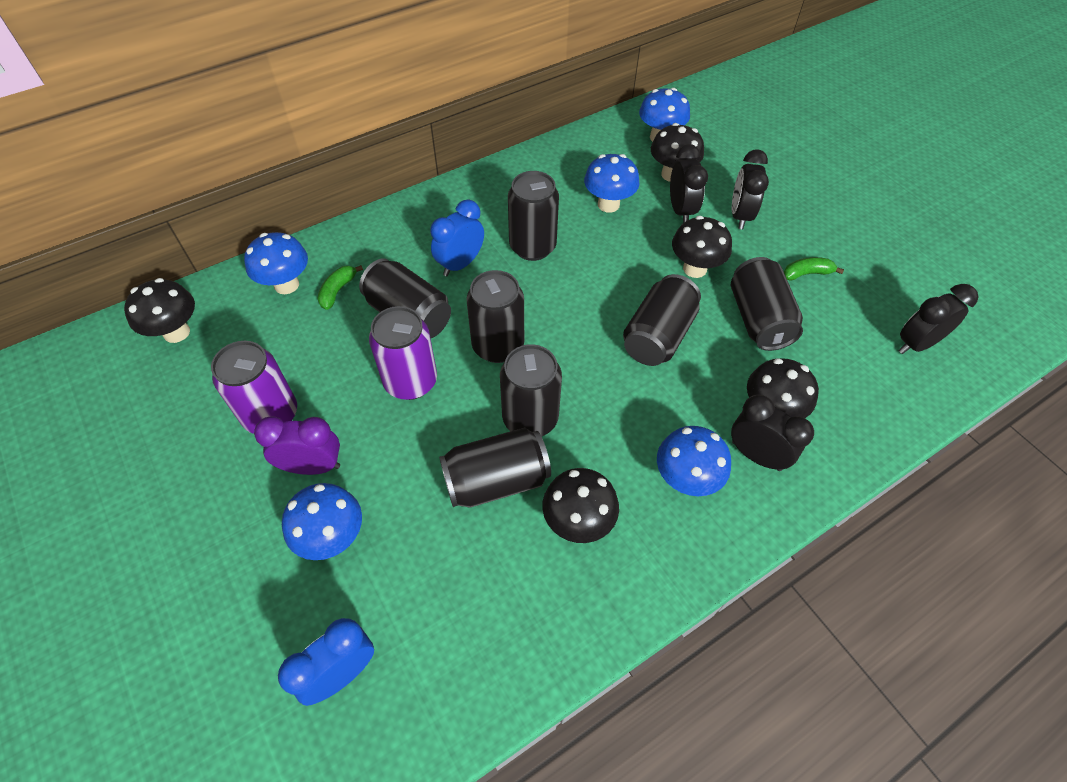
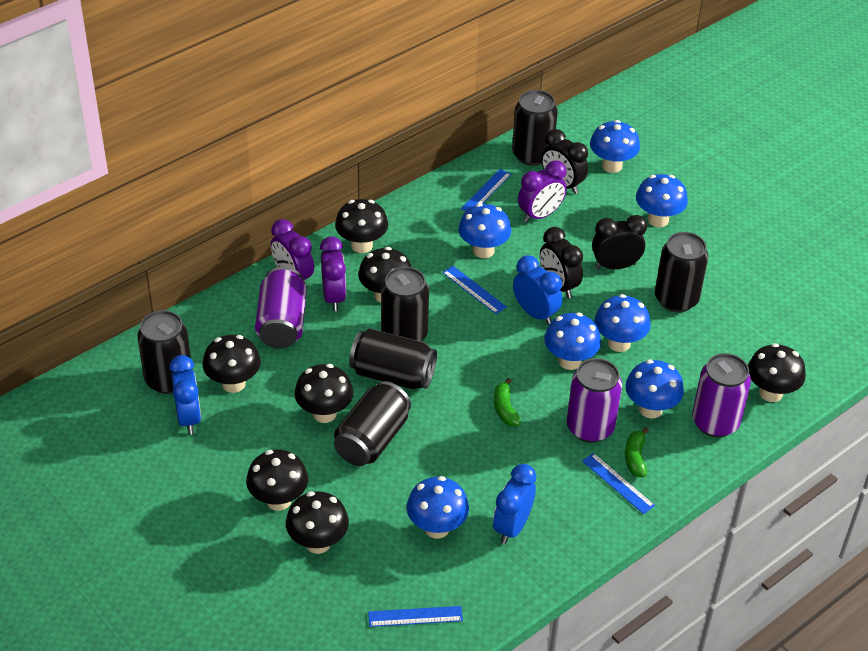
black can: 7 -> 6
black clock: 4 -> 3
black mushroom: 5 -> 7
blue clock: 2 -> 3
blue mushroom: 5 -> 7
blue ruler: 0 -> 4
purple can: 2 -> 3
purple clock: 1 -> 3

